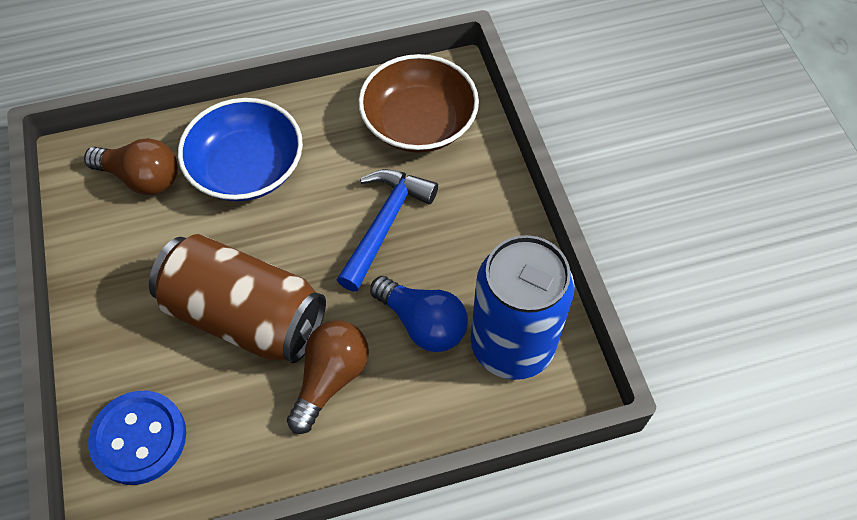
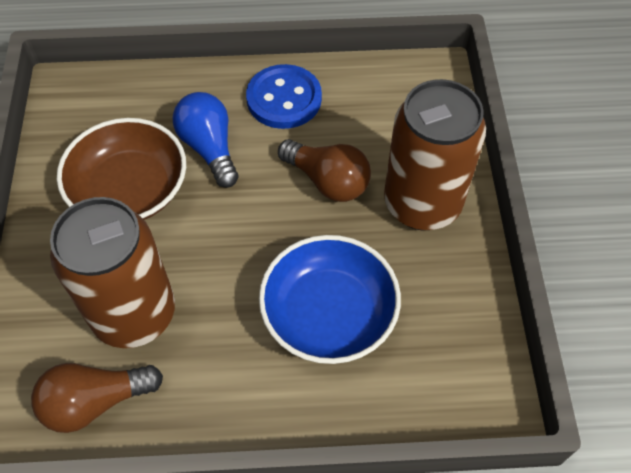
blue can: 1 -> 0
blue hammer: 1 -> 0
brown can: 1 -> 2

